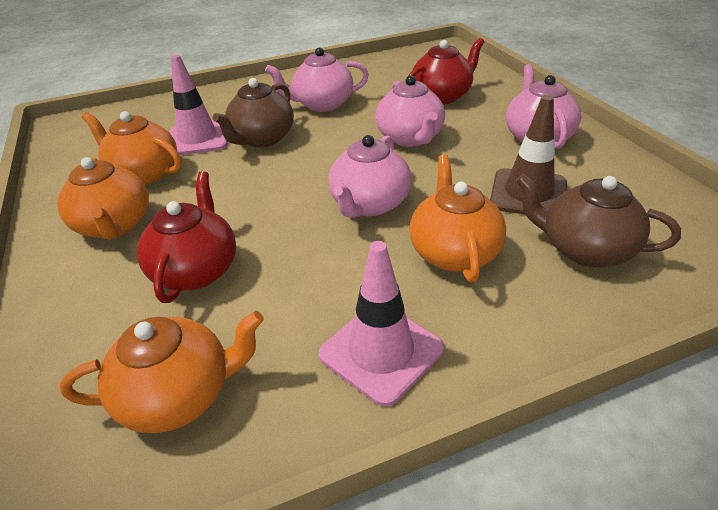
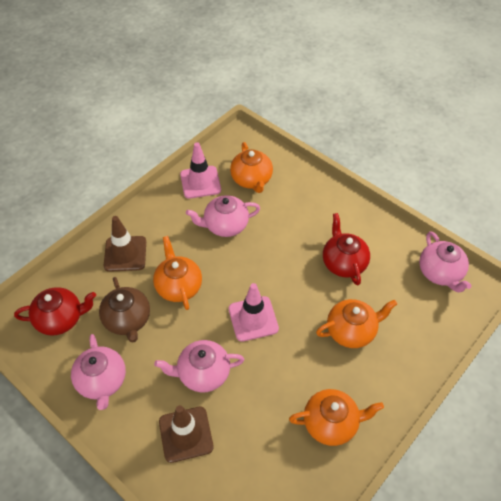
brown teapot: 2 -> 1
brown traffic cone: 1 -> 2

